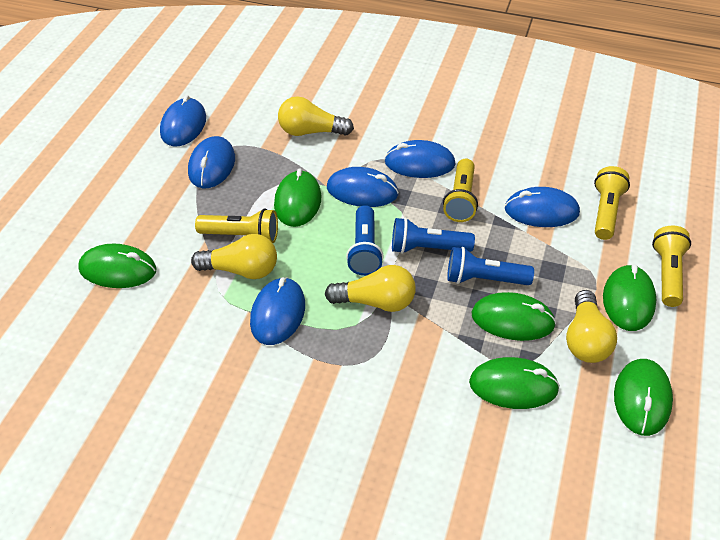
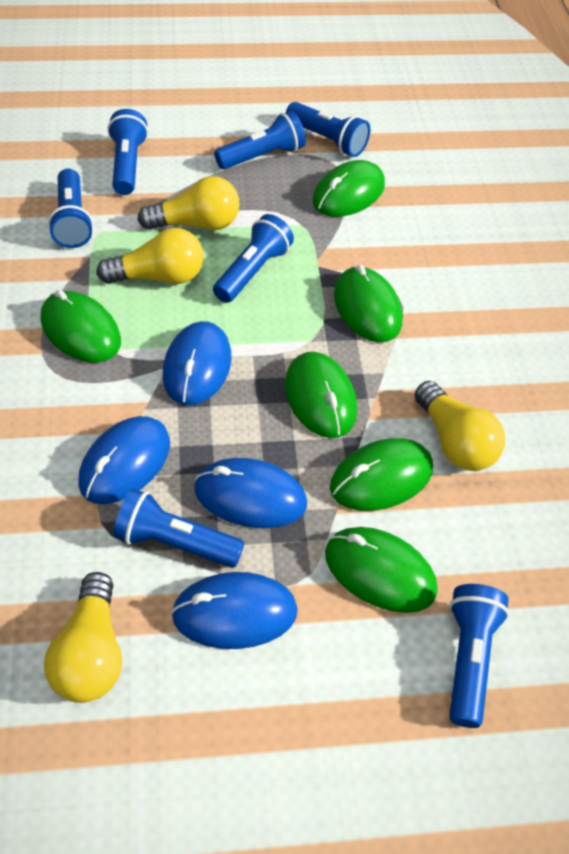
blue flashlight: 3 -> 7
blue mouse: 6 -> 4
yellow flashlight: 4 -> 0

